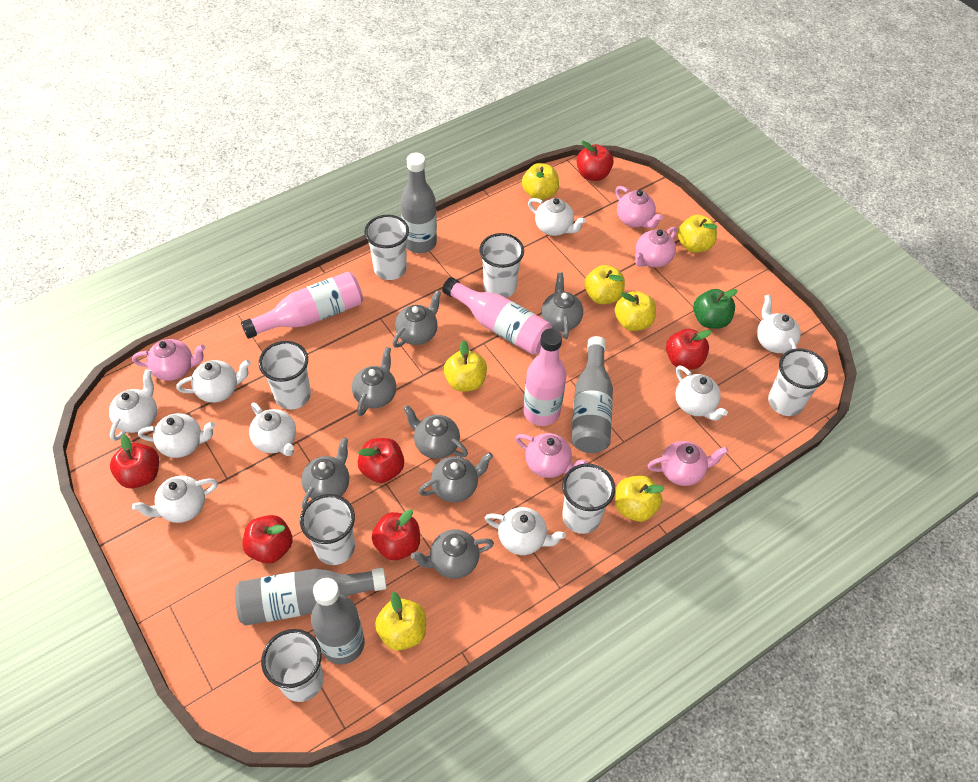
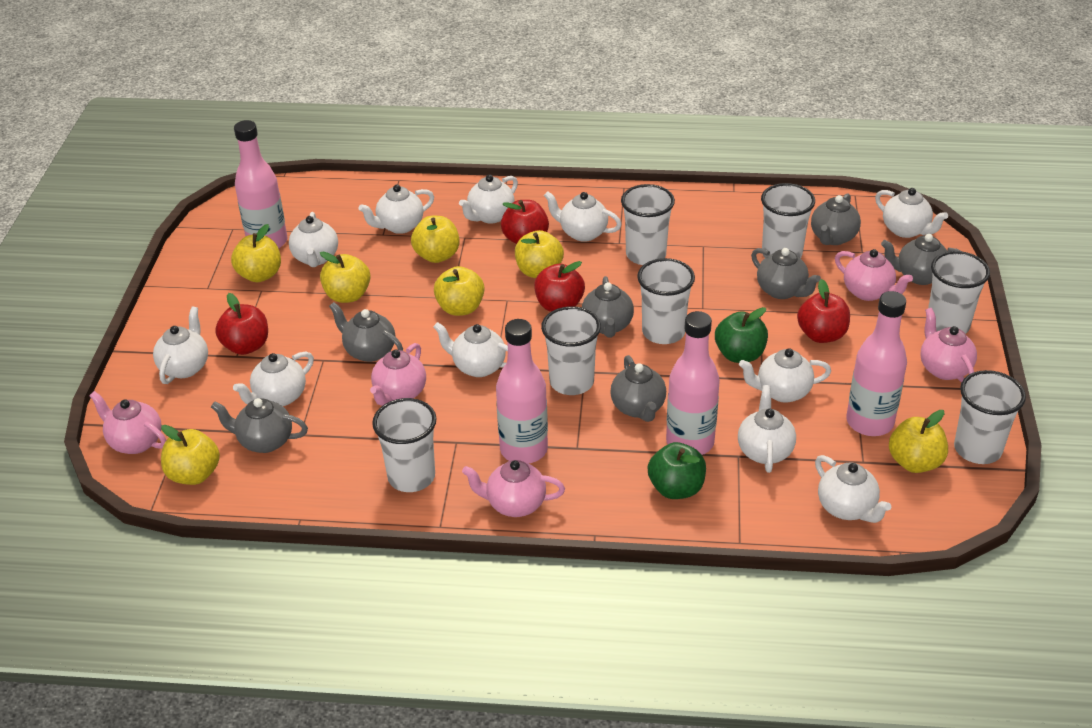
green apple: 1 -> 2
grey bottle: 4 -> 0
pink bottle: 3 -> 4
red apple: 6 -> 4
white teapot: 9 -> 11

